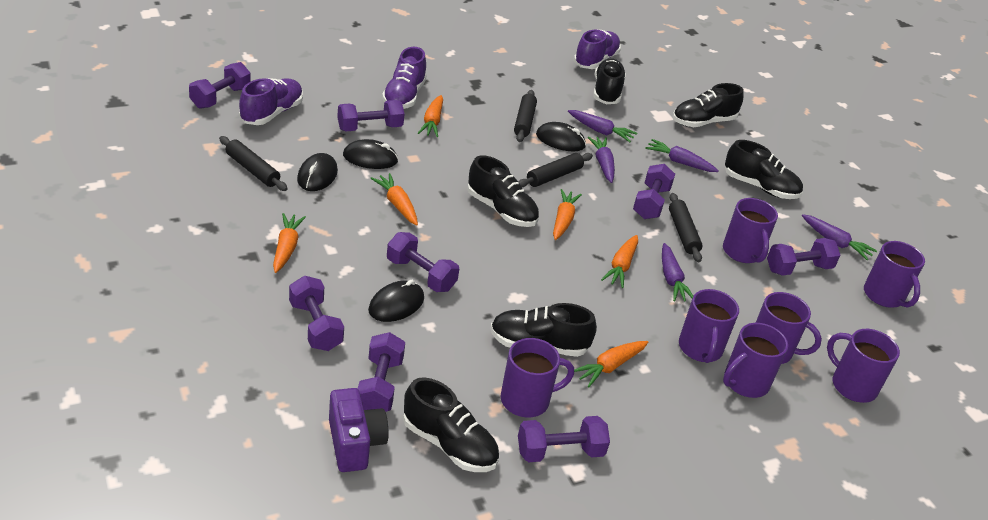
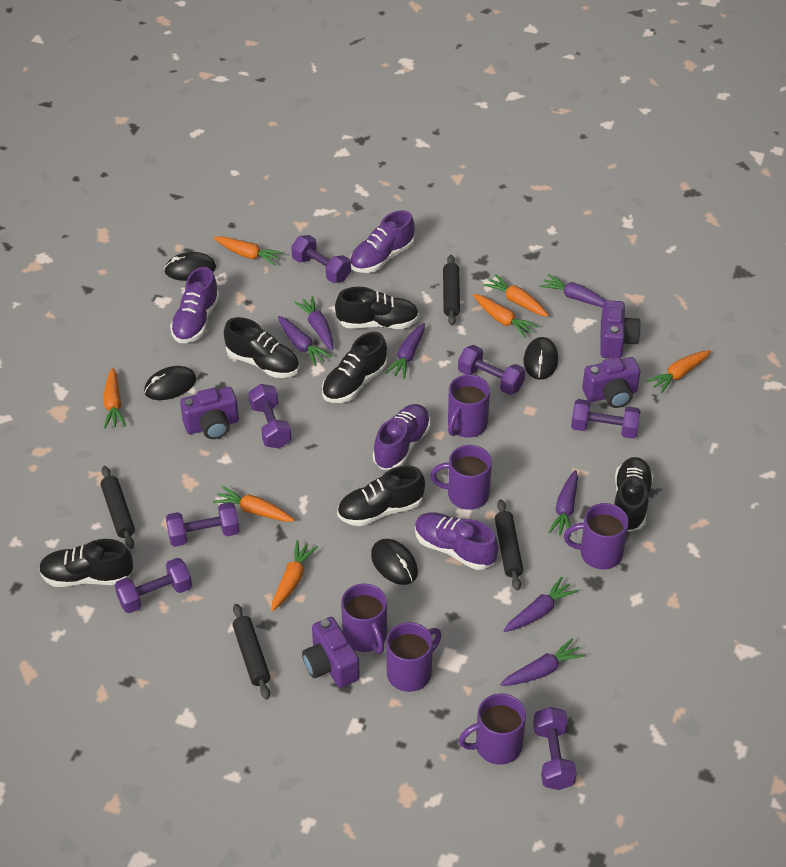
orange carrot: 6 -> 7
purple camera: 1 -> 4
purple carrot: 5 -> 7
purple dumbbell: 8 -> 7
purple mug: 7 -> 6
purple shoe: 3 -> 4

